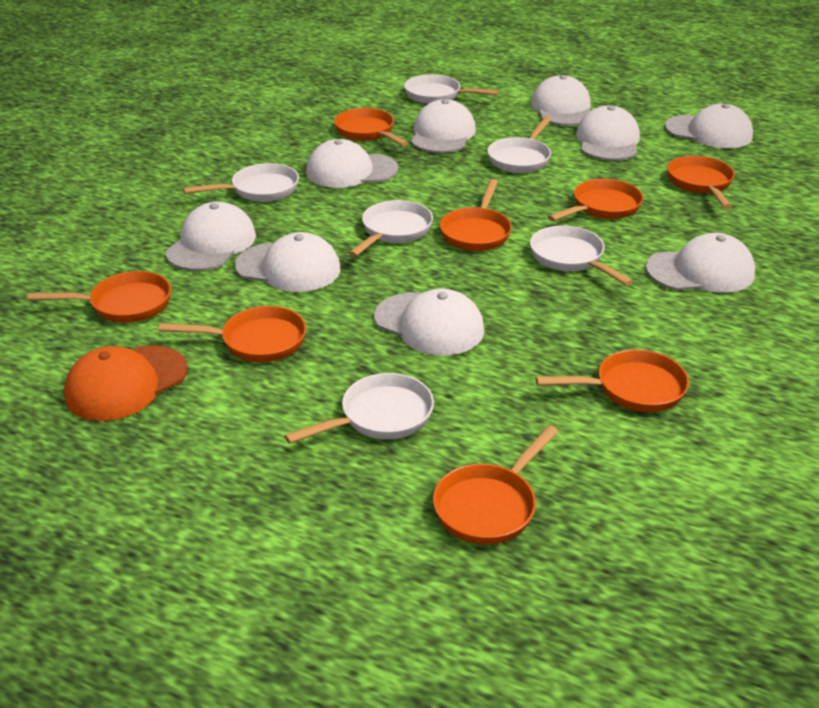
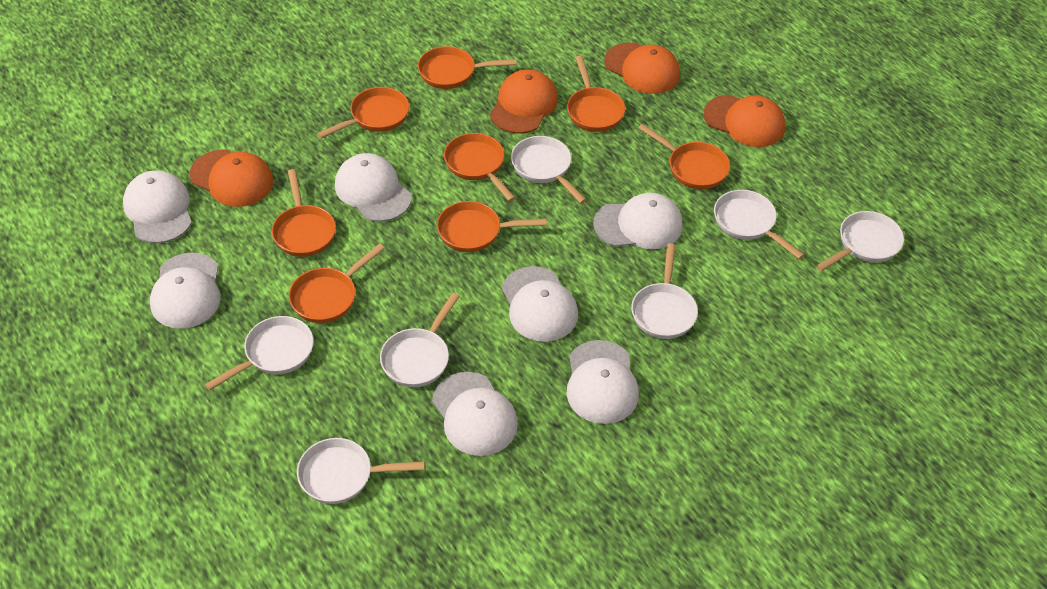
orange cap: 1 -> 4
white cap: 9 -> 7
white pan: 6 -> 7

